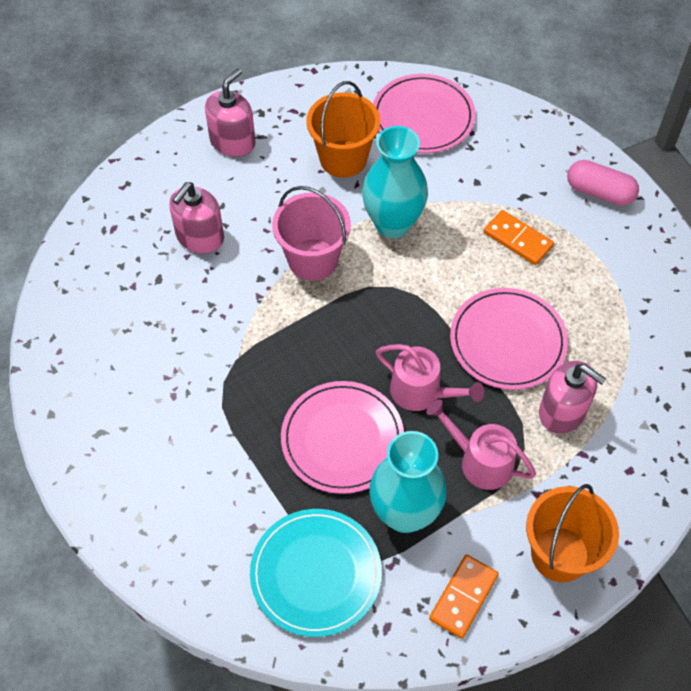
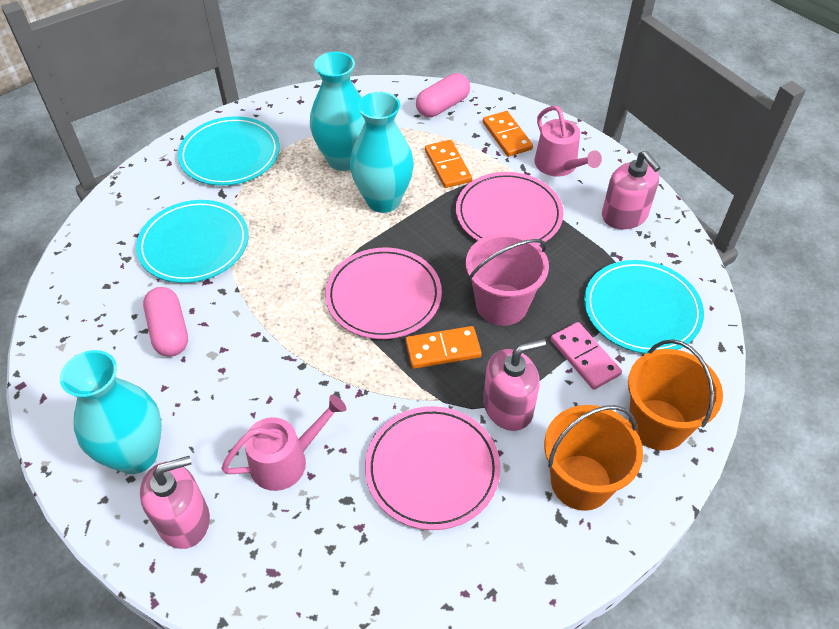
orange domino: 2 -> 3
pink capsule: 1 -> 2
pink domino: 0 -> 1
turquoise plate: 1 -> 3
turquoise vase: 2 -> 3

